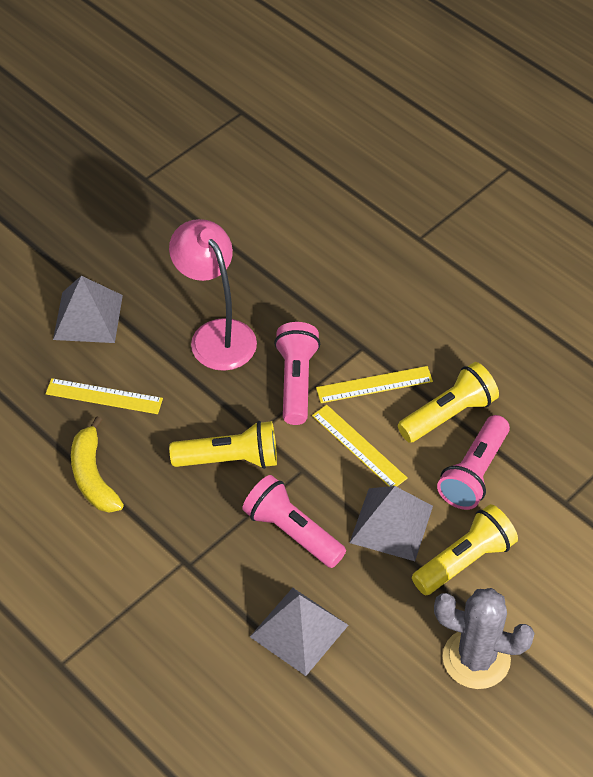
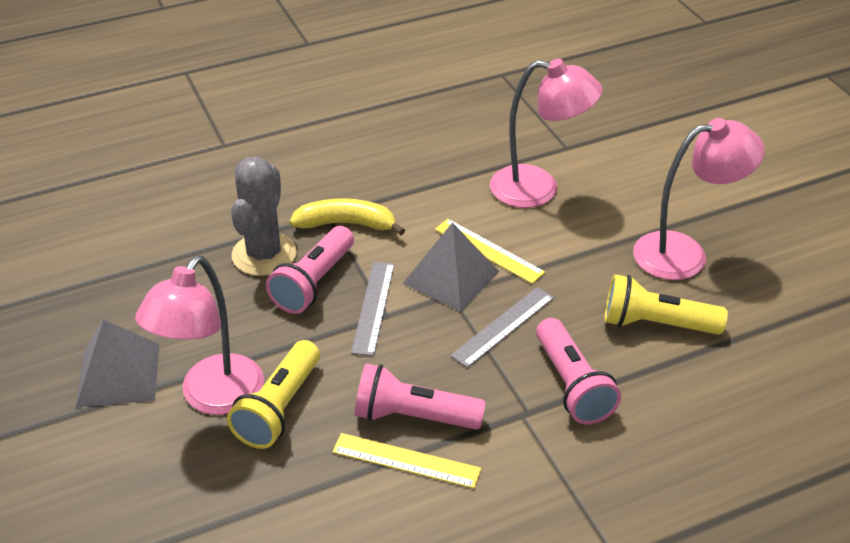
grey pyramid: 3 -> 2
grey ruler: 0 -> 2
pink lamp: 1 -> 3
yellow flashlight: 3 -> 2
yellow ruler: 3 -> 2

